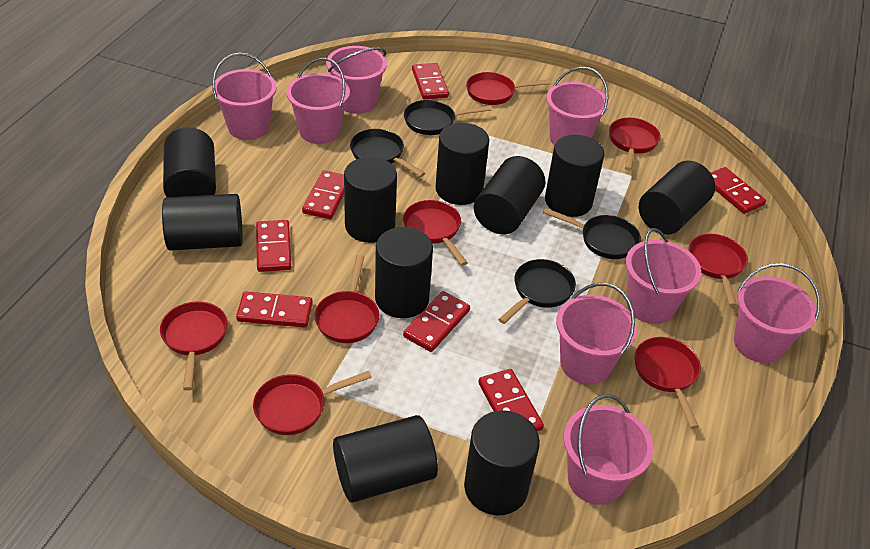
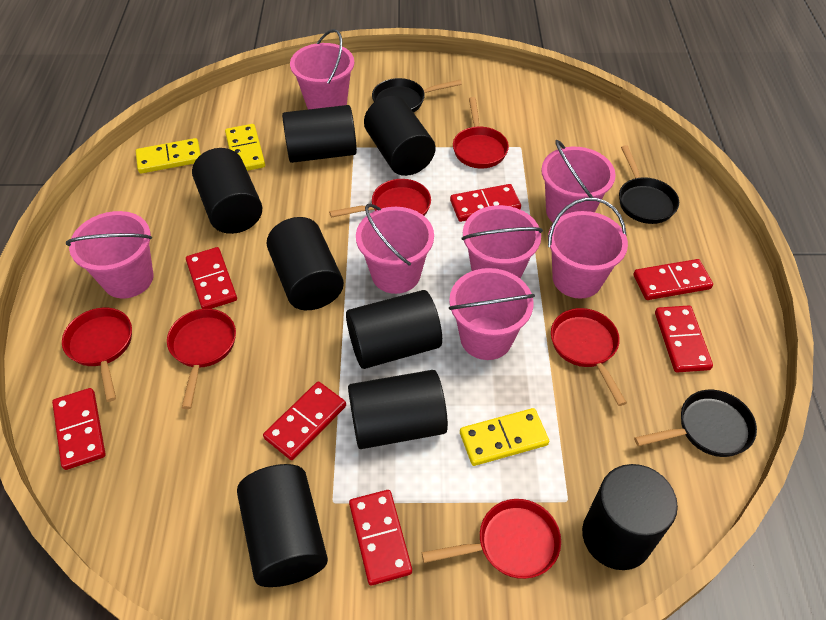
black cylinder: 10 -> 8
black pan: 4 -> 3
pink bucket: 8 -> 7
red pan: 8 -> 6
yellow domino: 0 -> 3

